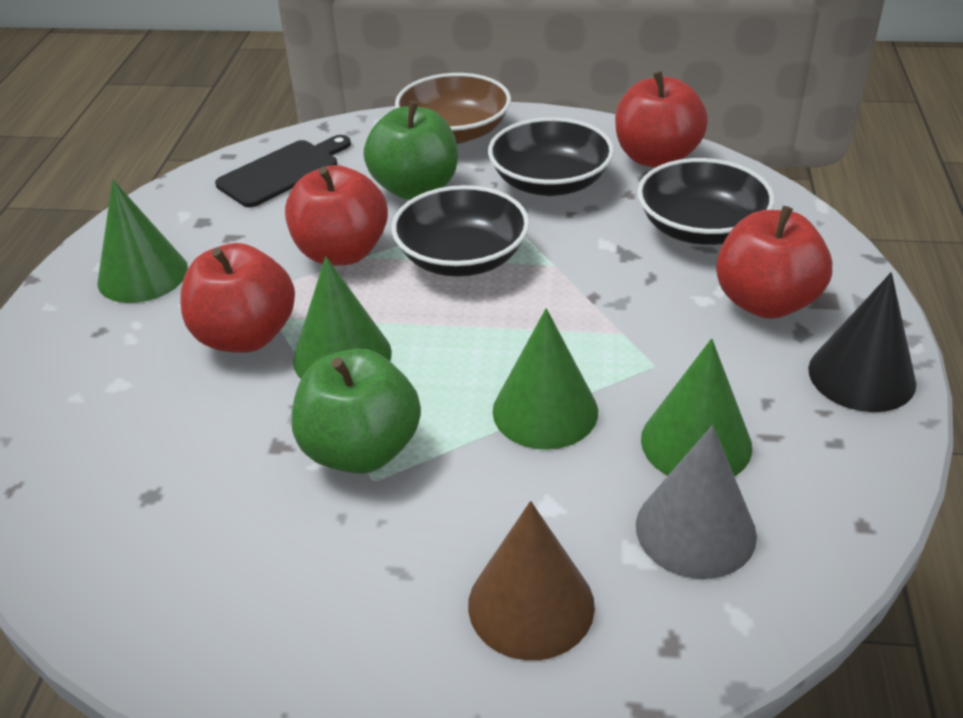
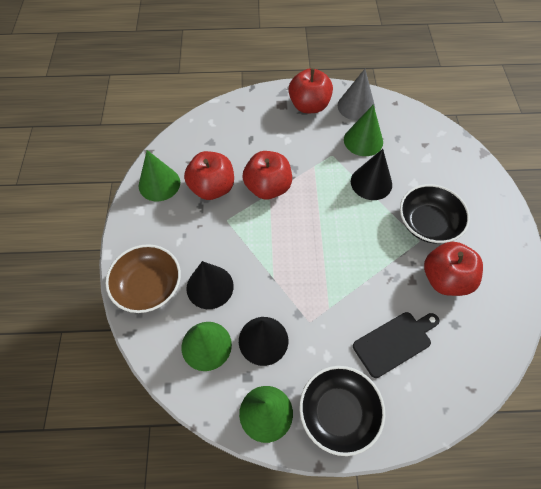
black bowl: 3 -> 2
black cone: 1 -> 3
brown cone: 1 -> 0
green apple: 2 -> 0

